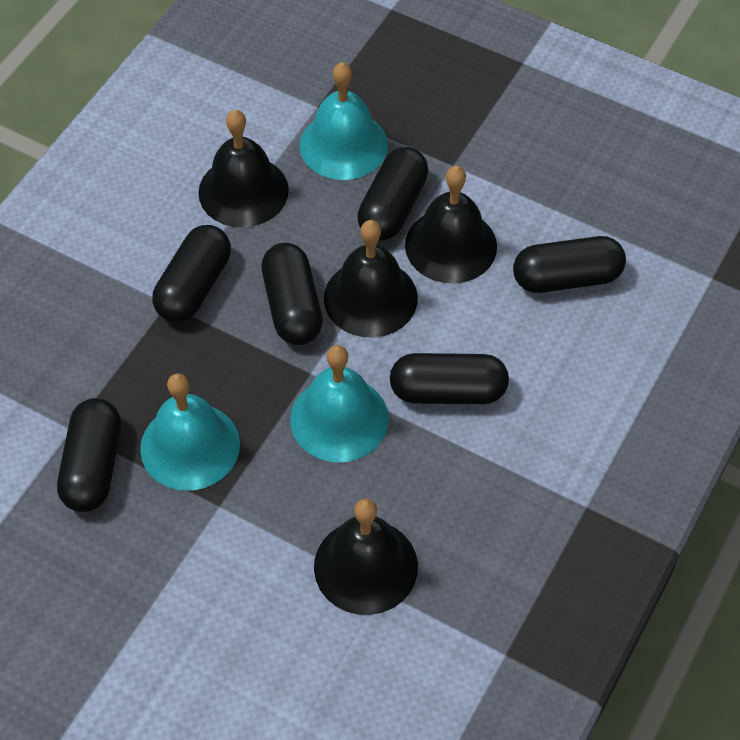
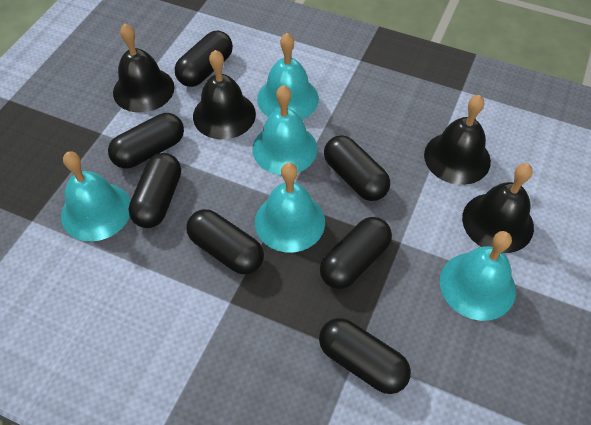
black capsule: 6 -> 7
turquoise bell: 3 -> 5

